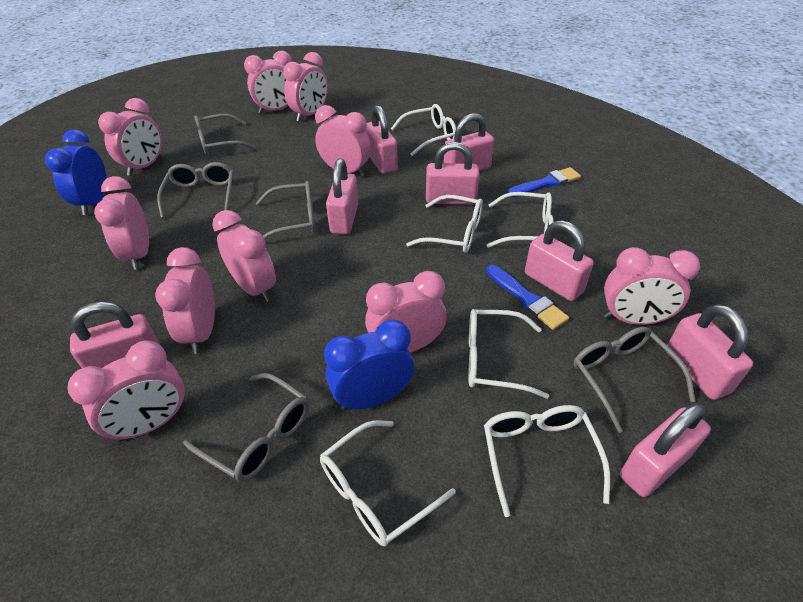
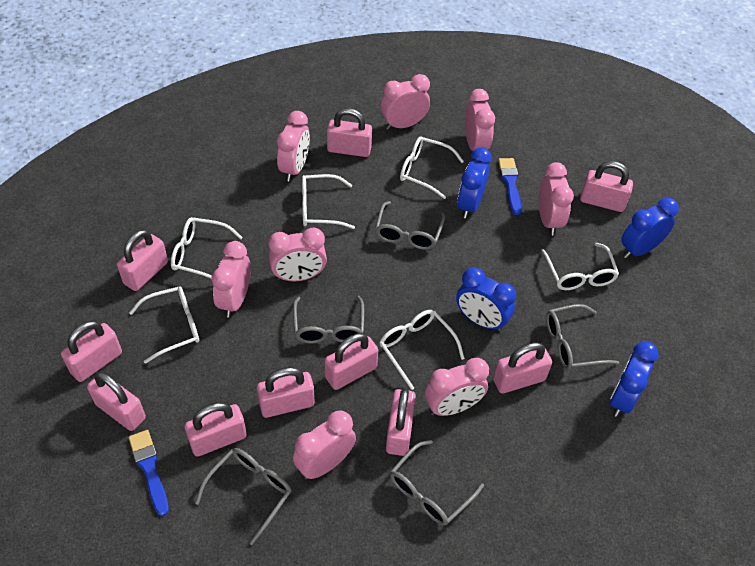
blue clock: 2 -> 4
pink clock: 10 -> 8
pink padlock: 8 -> 10

